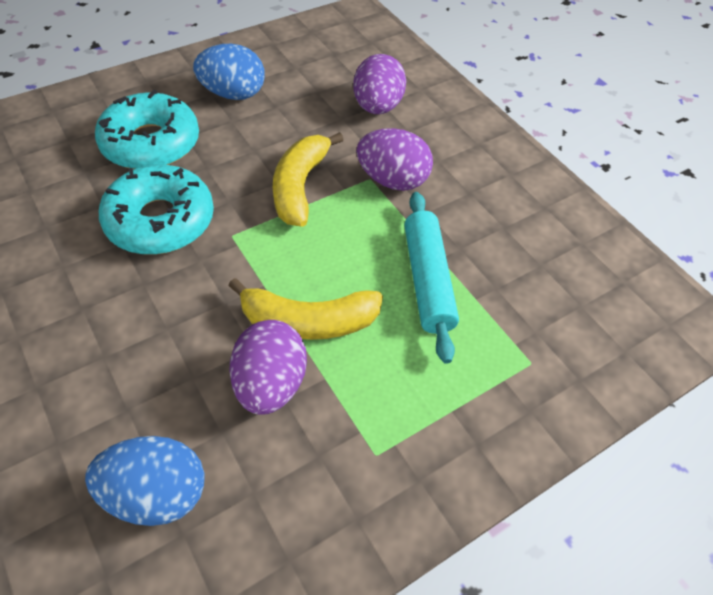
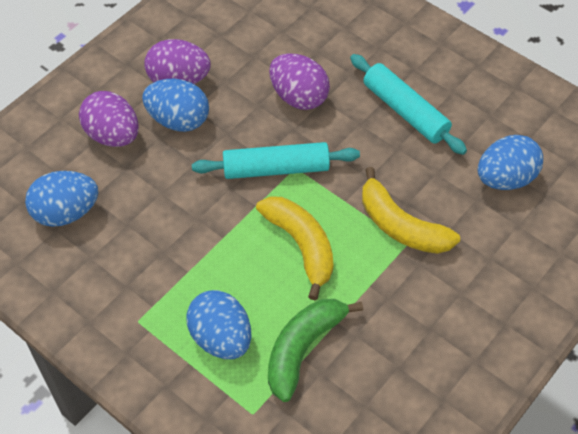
blue egg: 2 -> 4
green banana: 0 -> 1
turquoise donut: 2 -> 0
turquoise rolling pin: 1 -> 2

